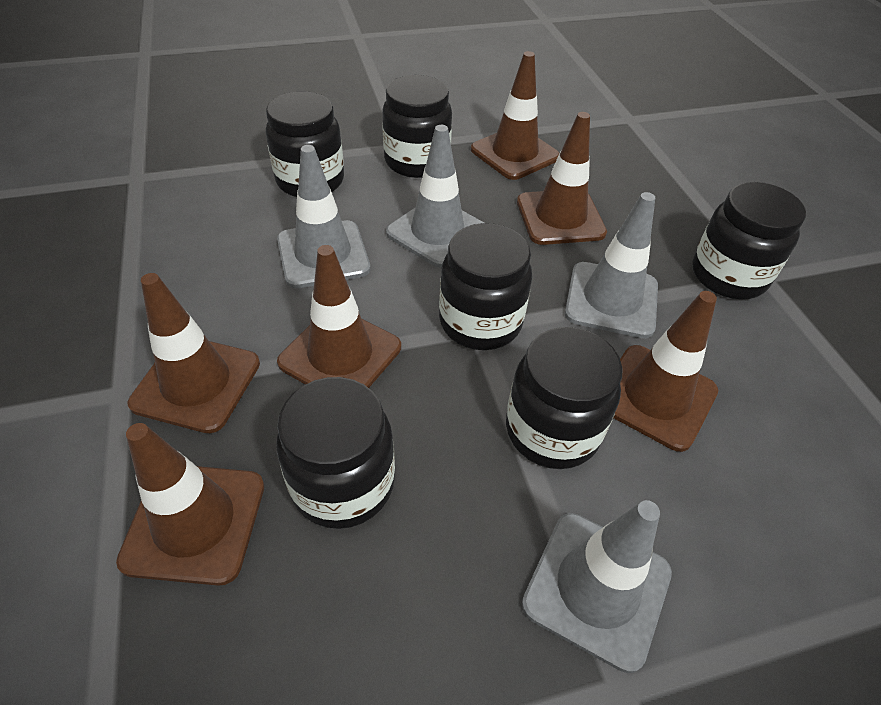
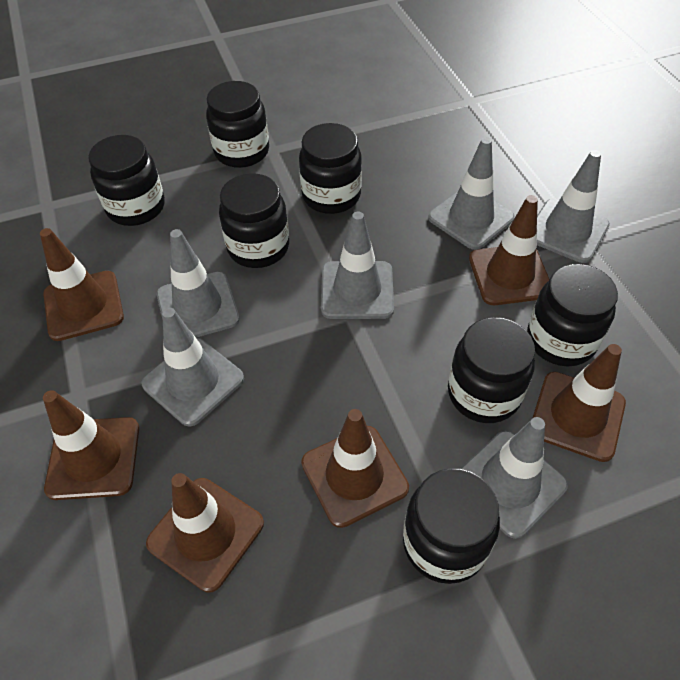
black jar: 6 -> 7
grey traffic cone: 4 -> 6

